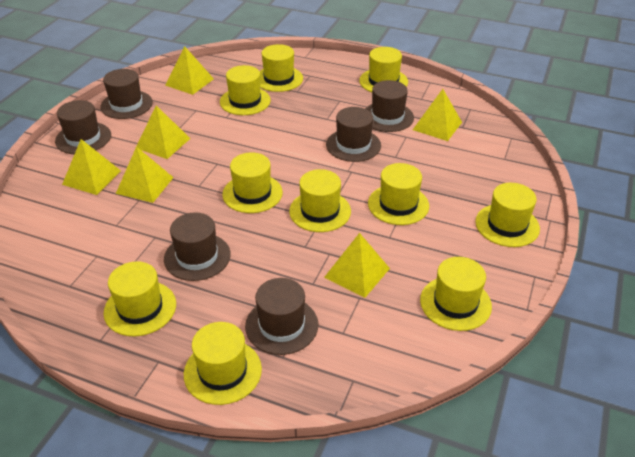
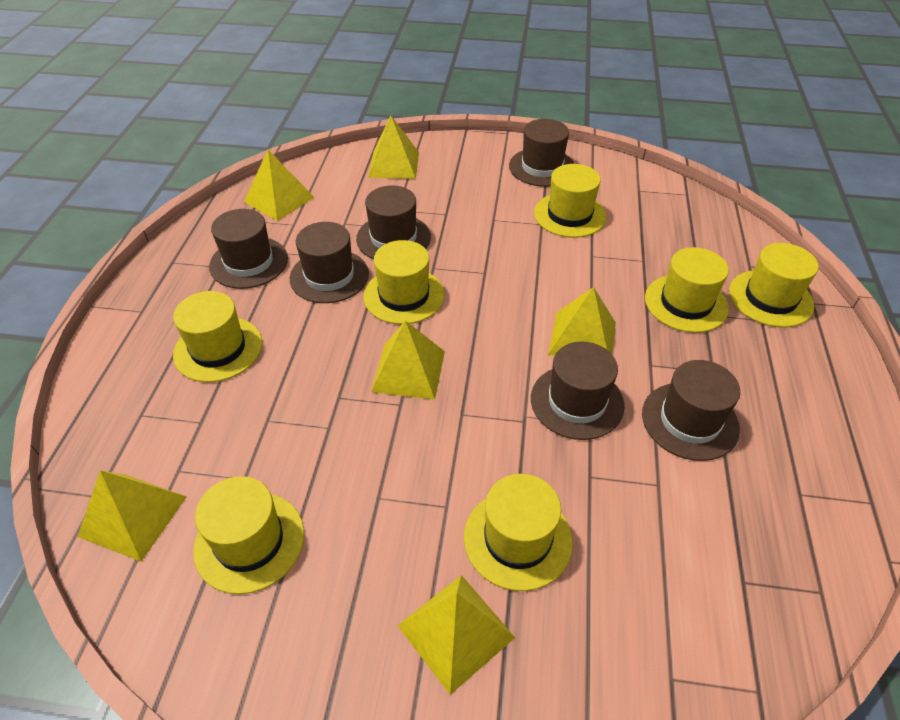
yellow hat: 10 -> 7

